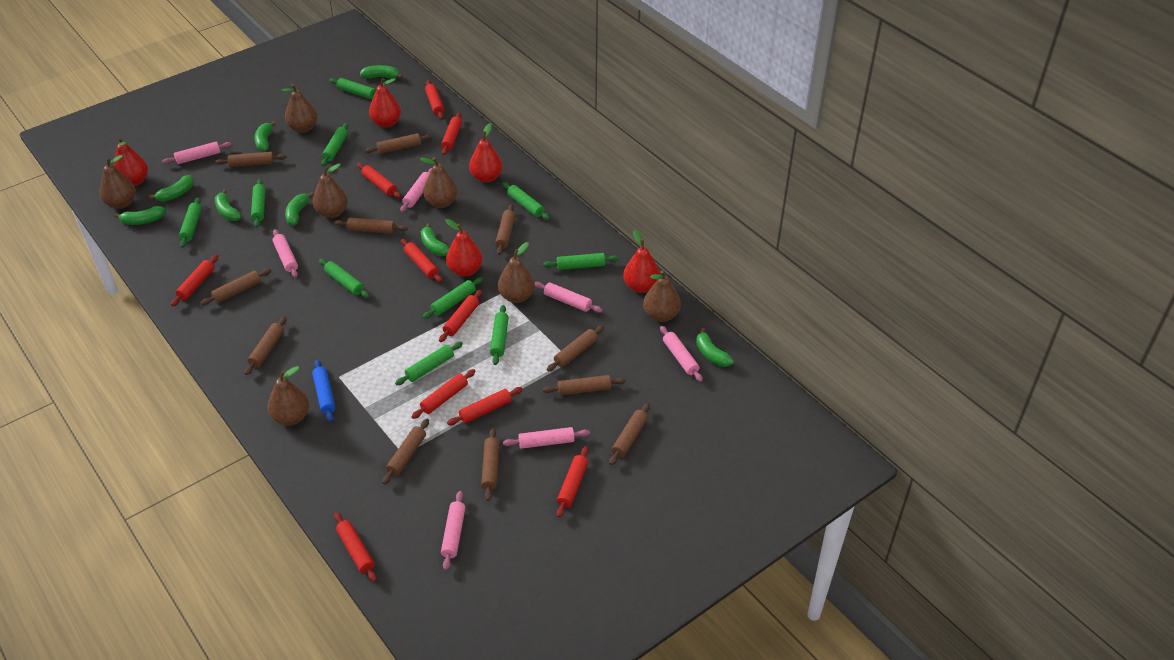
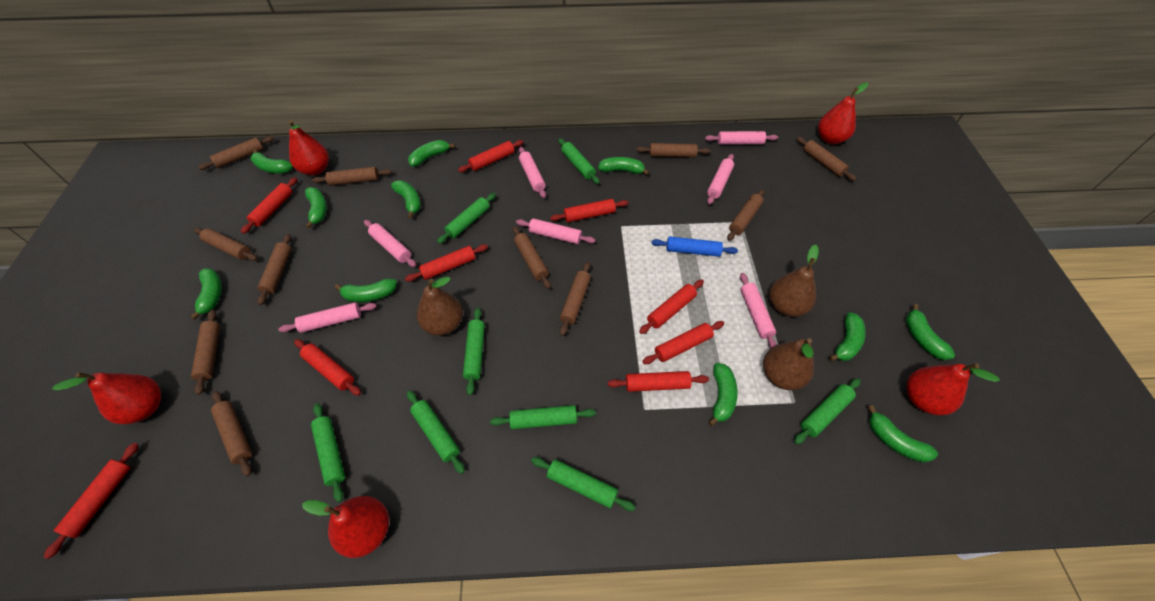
brown pear: 7 -> 3
green banana: 8 -> 11
green rolling pin: 10 -> 8
red rolling pin: 10 -> 9

